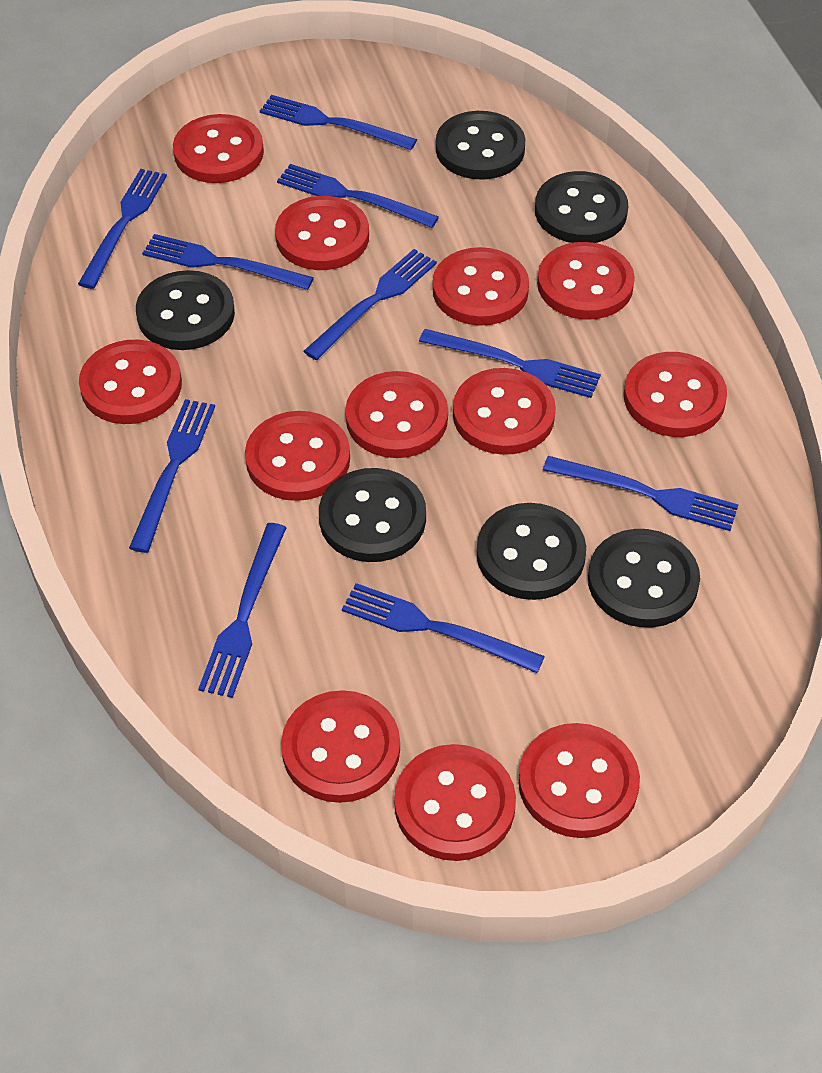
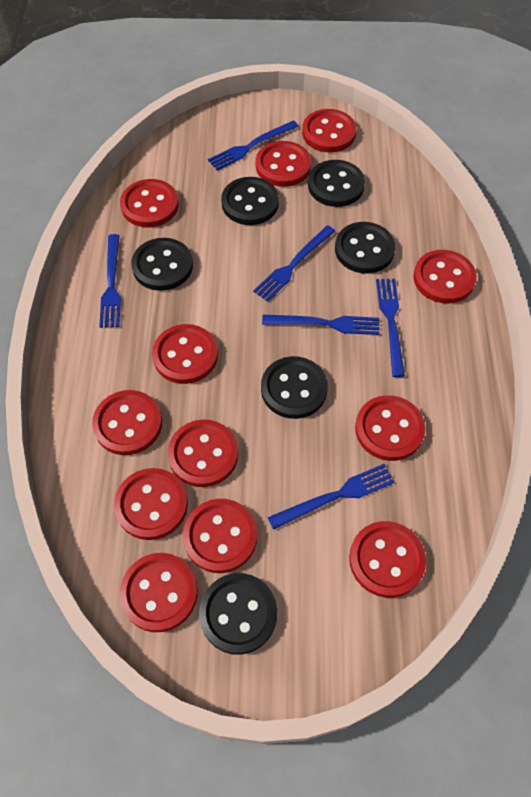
blue fork: 10 -> 6

